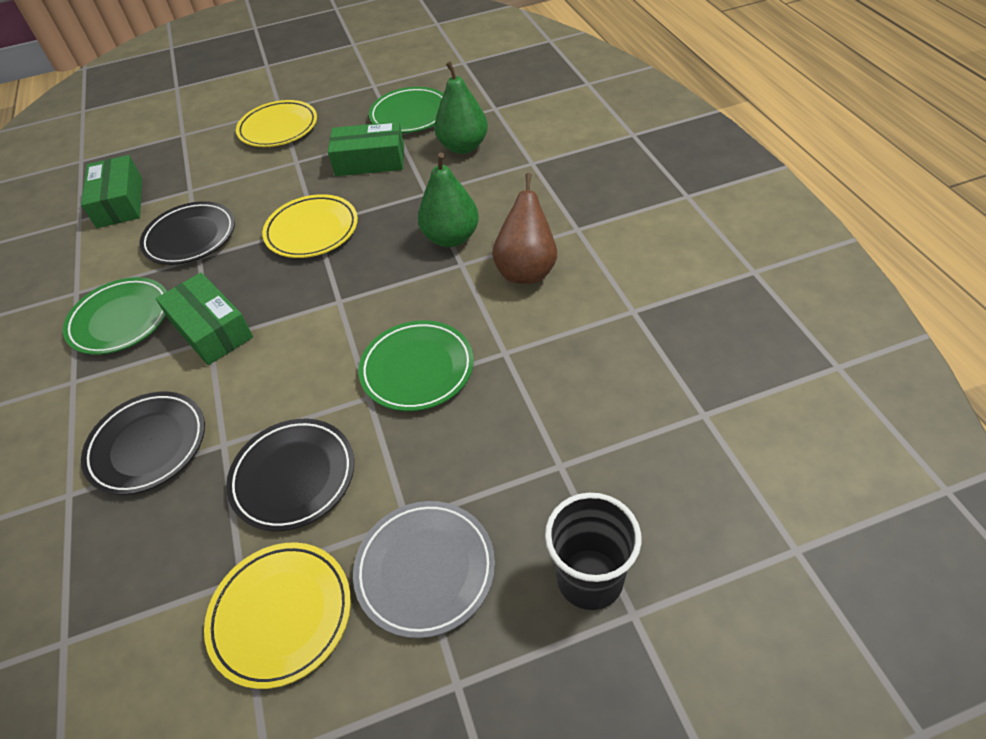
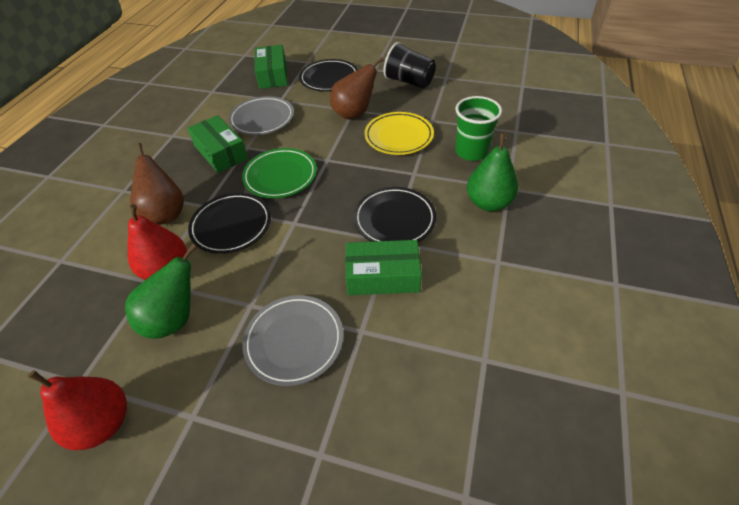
brown pear: 1 -> 2
green cup: 0 -> 1
green plate: 3 -> 1
grey plate: 1 -> 2
red pear: 0 -> 2
yellow plate: 3 -> 1

